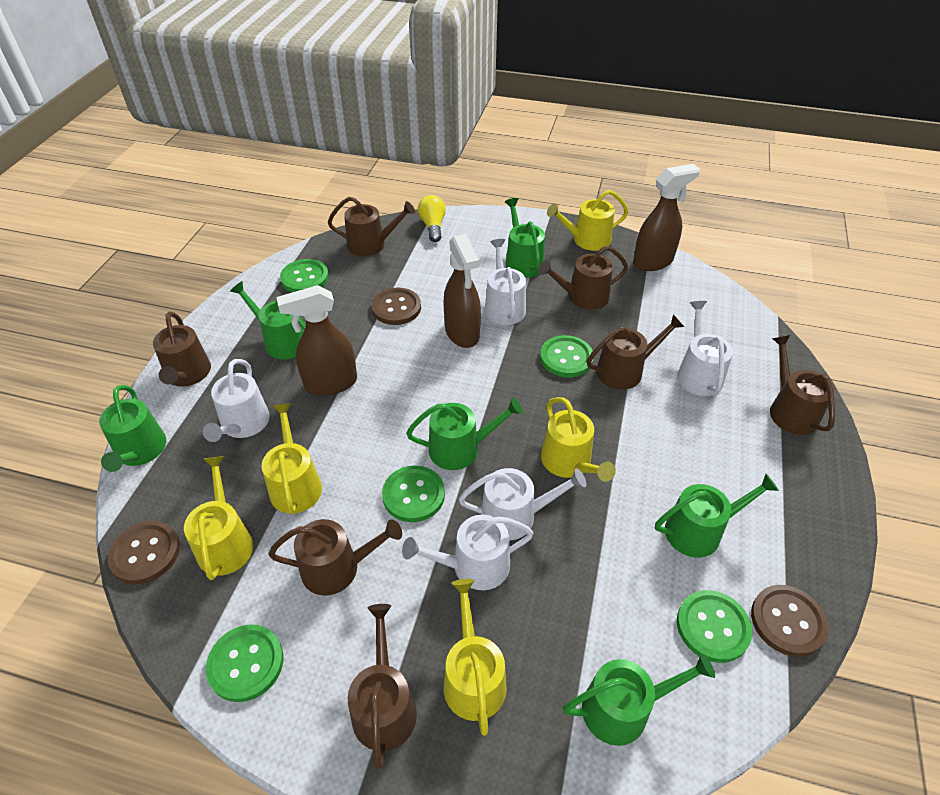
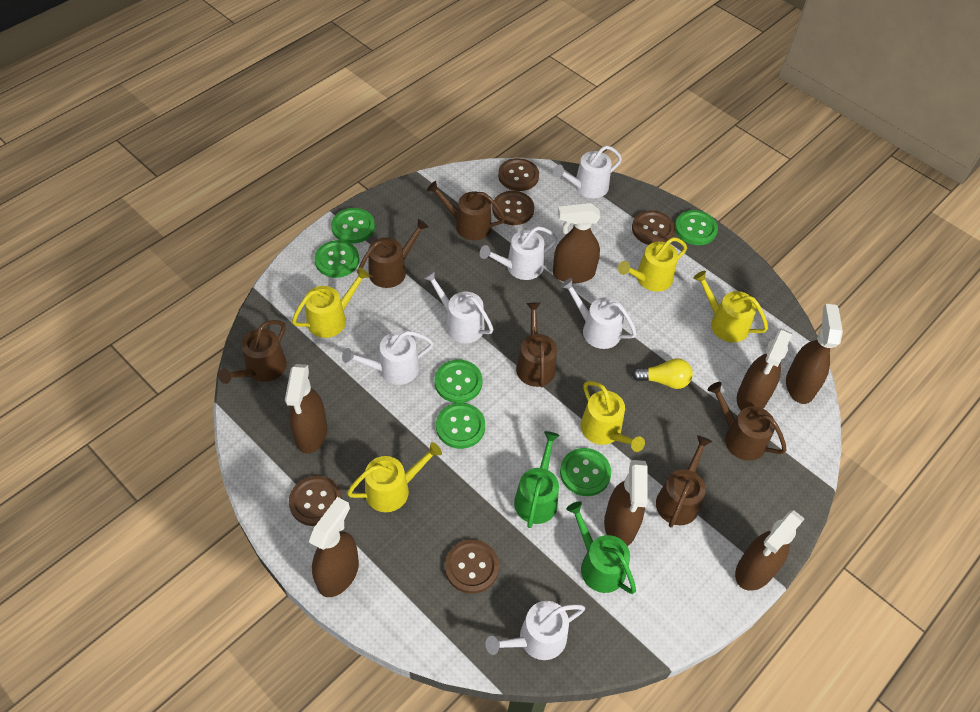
brown button: 3 -> 5
brown spray bottle: 3 -> 7
brown watering can: 7 -> 6
green button: 5 -> 6
green watering can: 6 -> 2
white watering can: 5 -> 6

